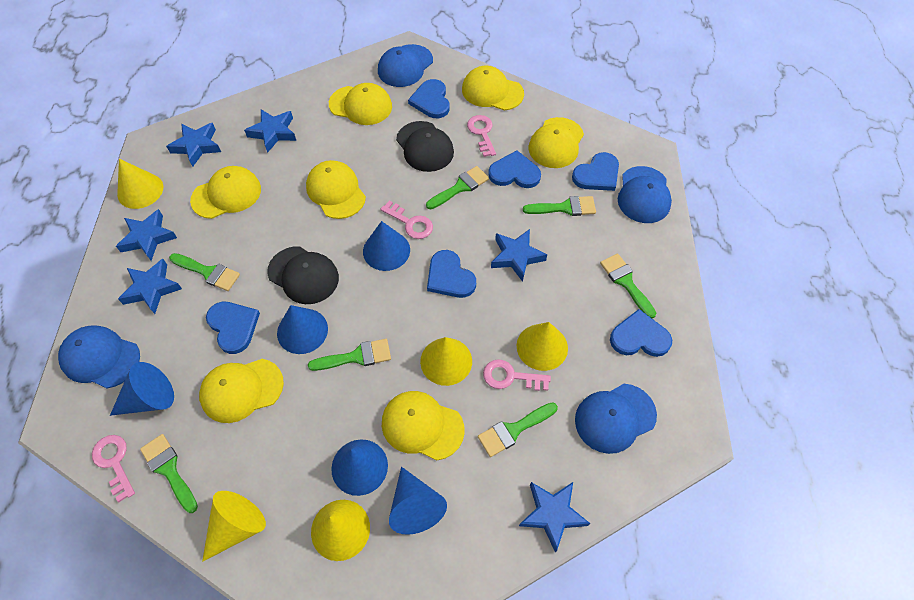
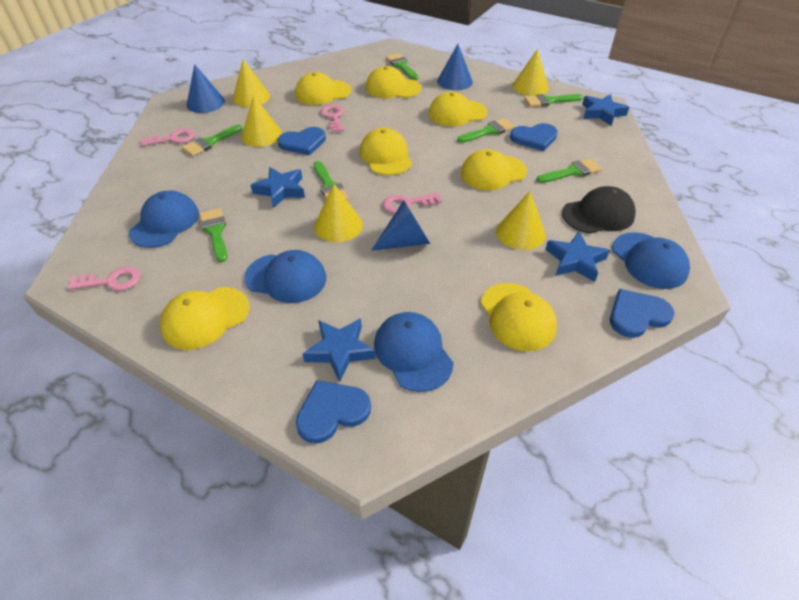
black cap: 2 -> 1
blue cone: 5 -> 3
blue heart: 6 -> 4
blue star: 6 -> 4

